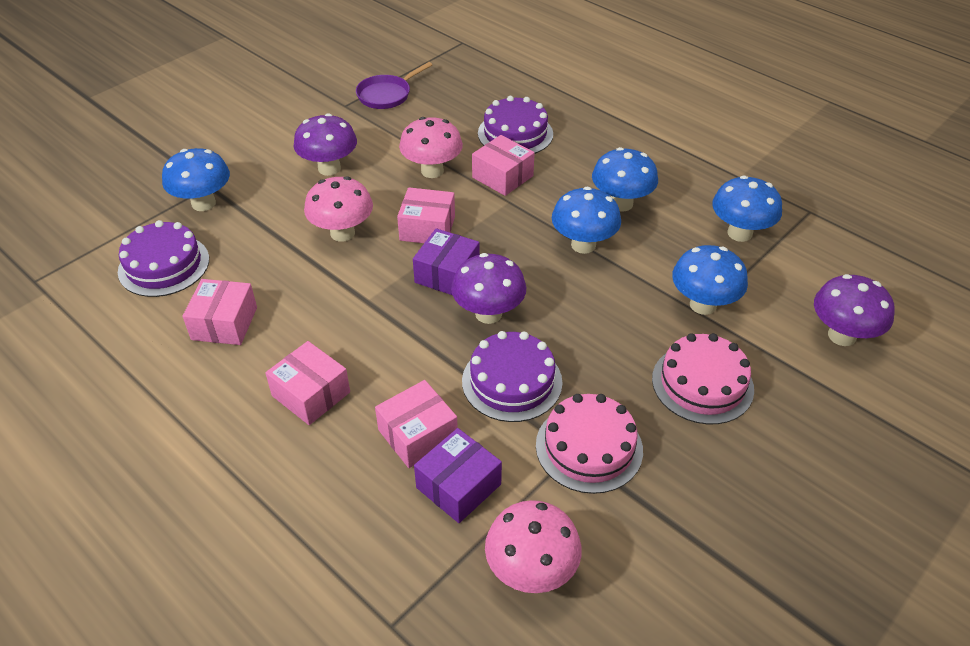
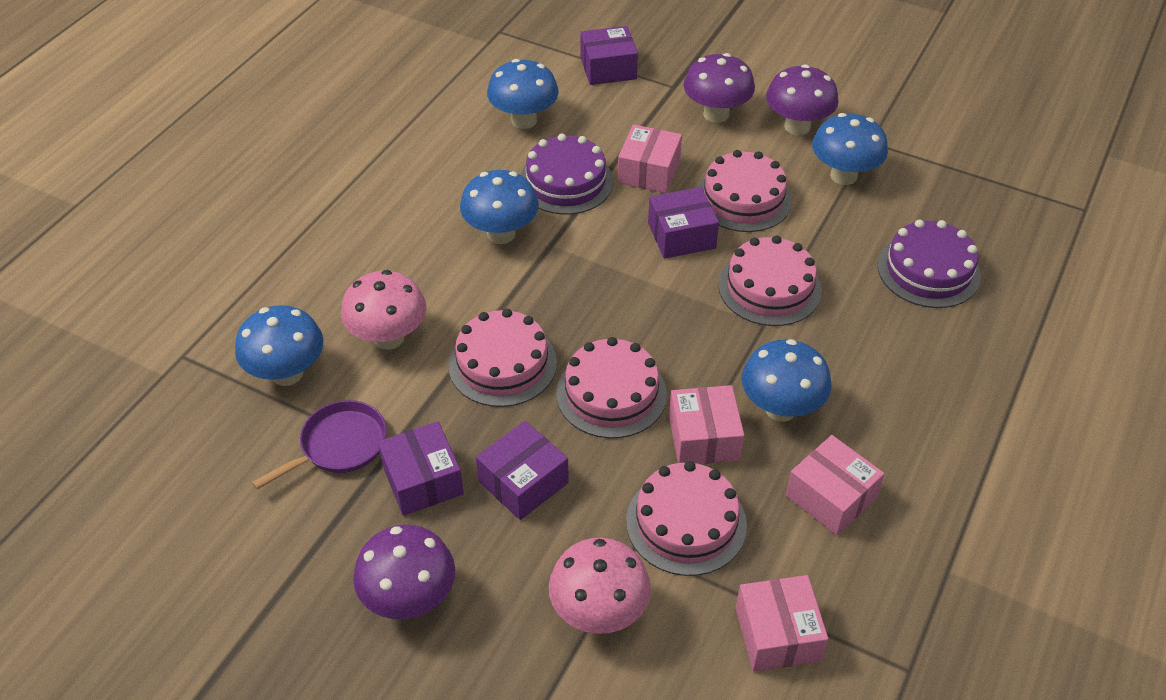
pink box: 5 -> 4
pink cake: 2 -> 5
pink mushroom: 3 -> 2
purple box: 2 -> 4
purple cake: 3 -> 2

